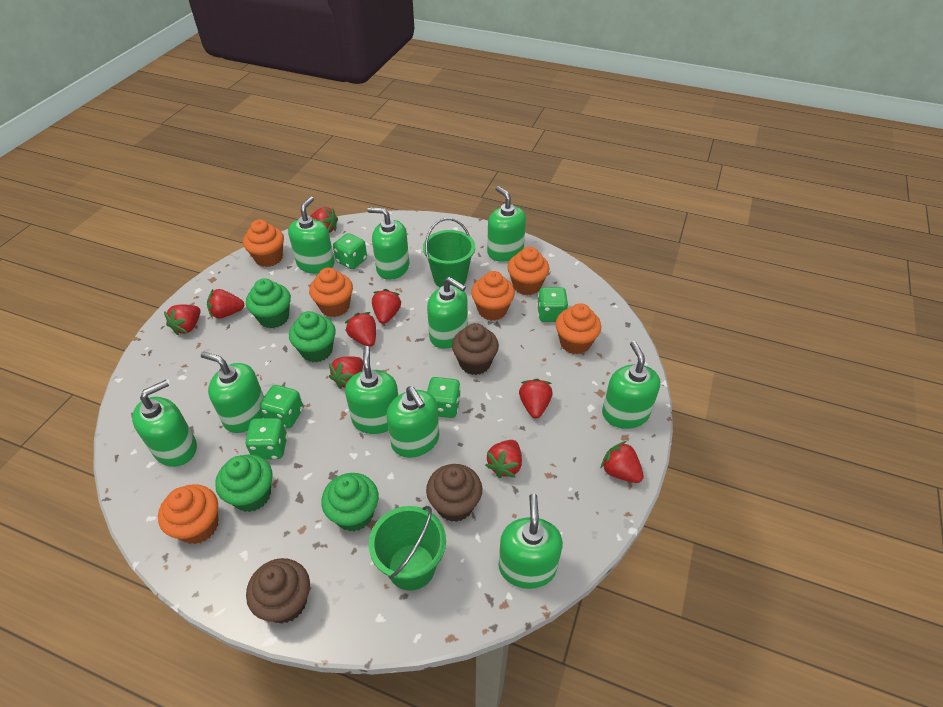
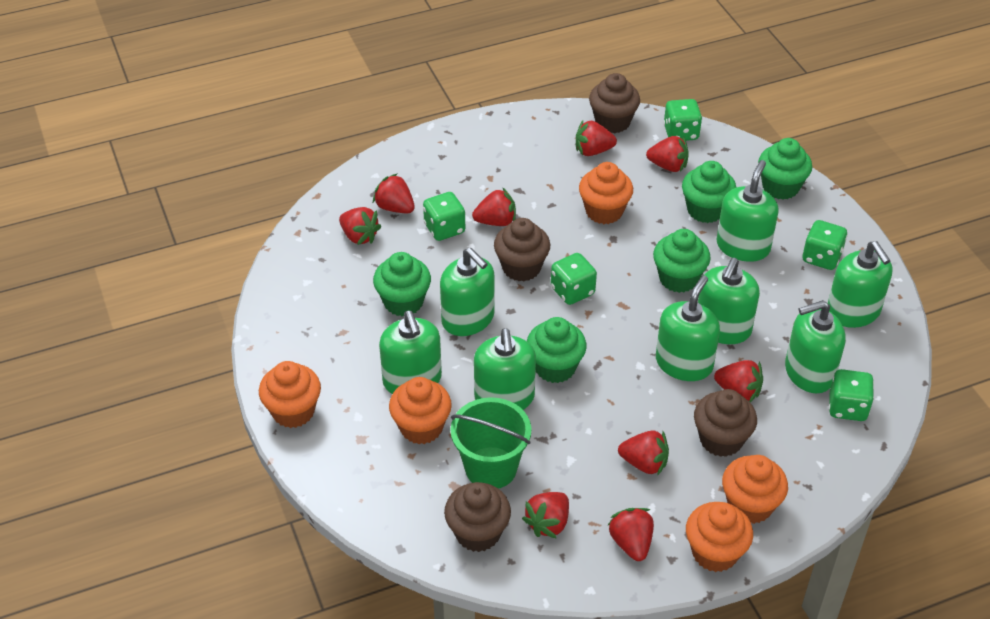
brown cupcake: 3 -> 4
green bucket: 2 -> 1
green cupcake: 4 -> 5
green soap dispenser: 10 -> 8
orange cupcake: 6 -> 5

